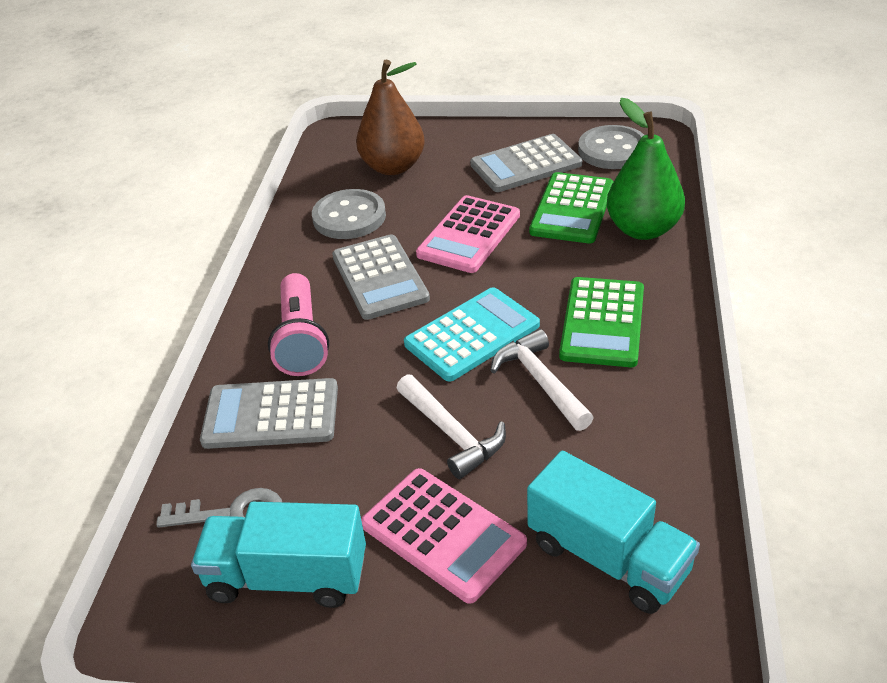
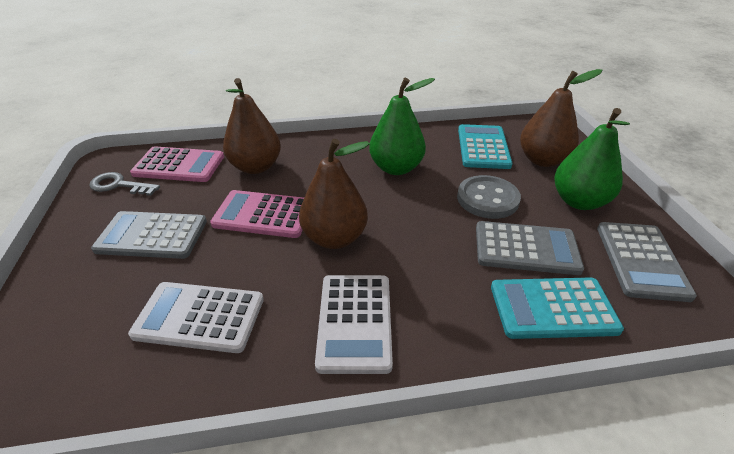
brown pear: 1 -> 3
green calculator: 2 -> 0
green pear: 1 -> 2
grey button: 2 -> 1
pink flashlight: 1 -> 0
turquoise calculator: 1 -> 2
turquoise truck: 2 -> 0
white calculator: 0 -> 2
white hammer: 2 -> 0

